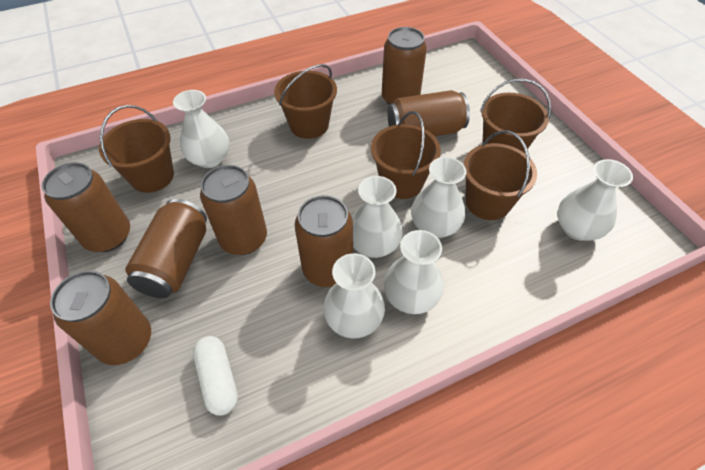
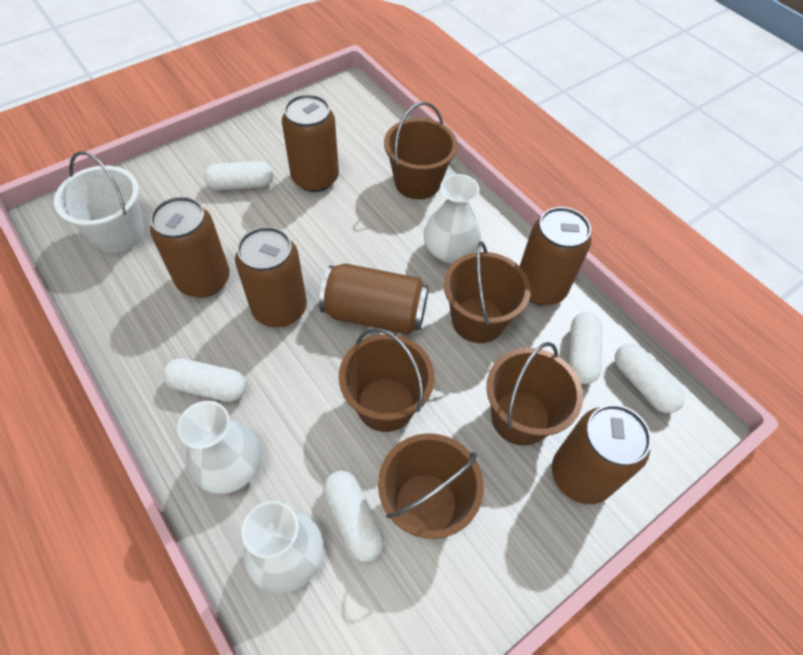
brown can: 7 -> 6
white bucket: 0 -> 1
white capsule: 1 -> 5
white vase: 6 -> 3

